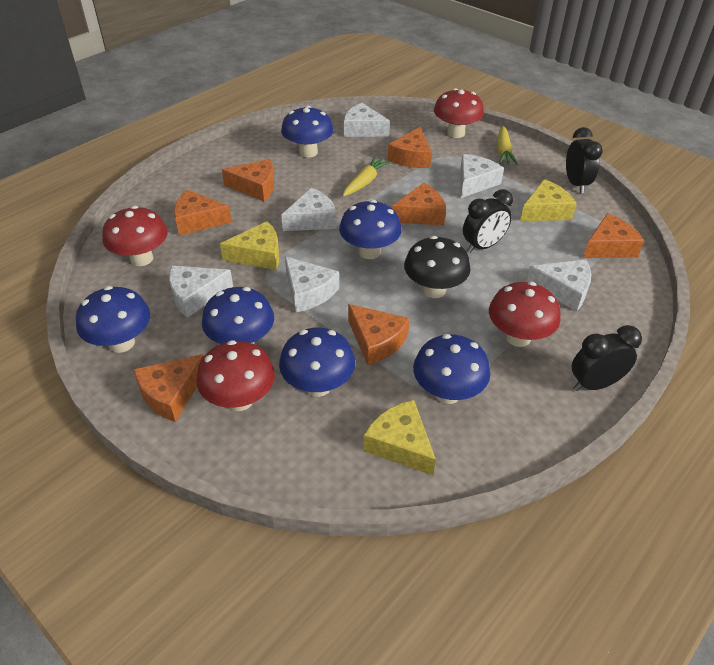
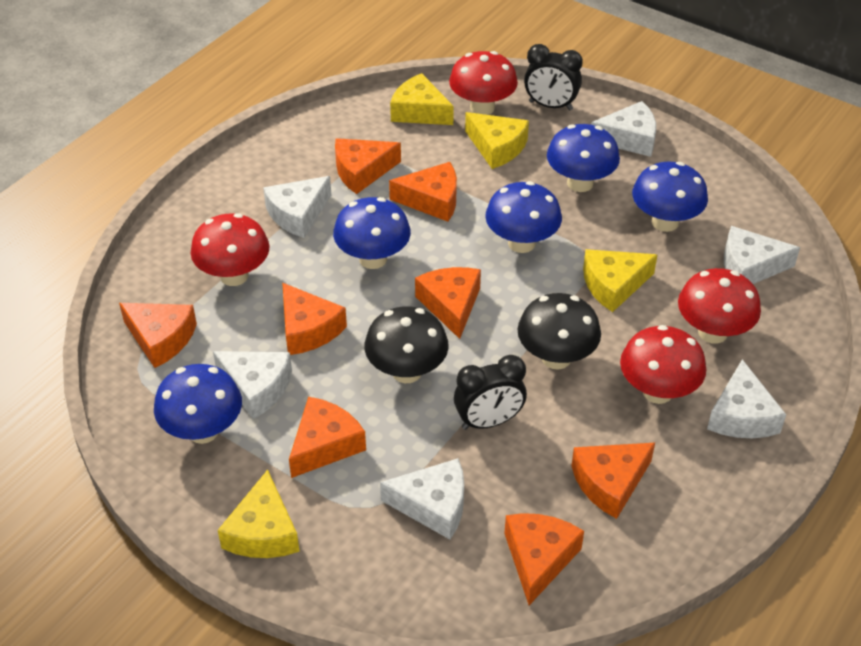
black clock: 3 -> 2
black mushroom: 1 -> 2
blue mushroom: 6 -> 5
orange cheese: 7 -> 8
yellow carrot: 2 -> 0
yellow cheese: 3 -> 4

